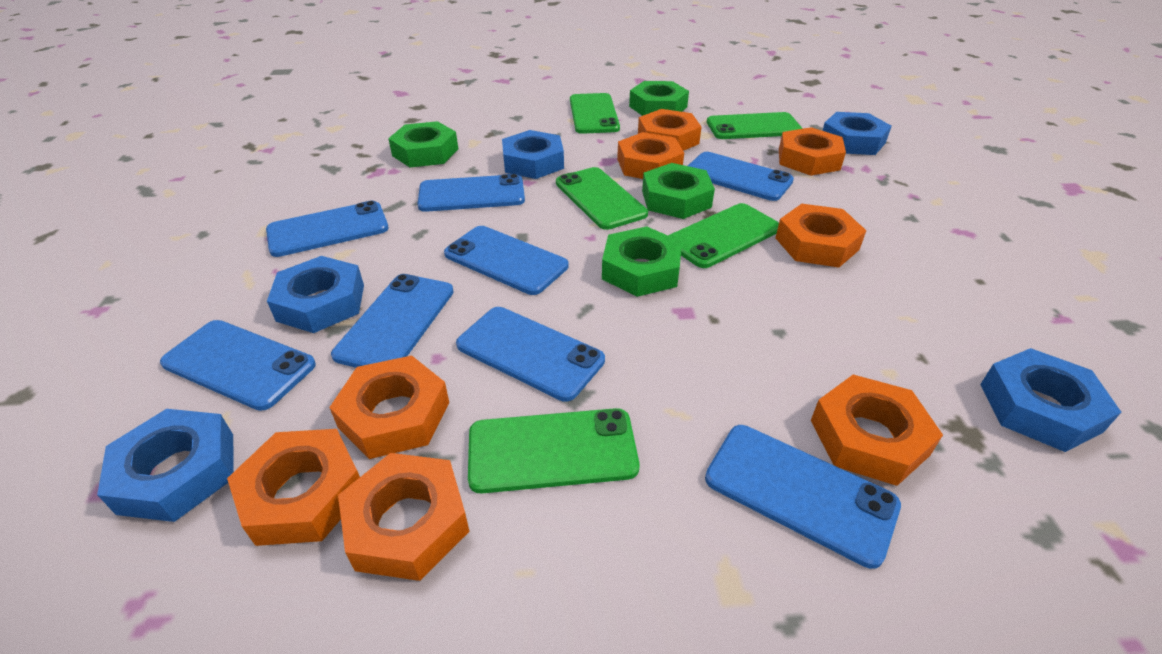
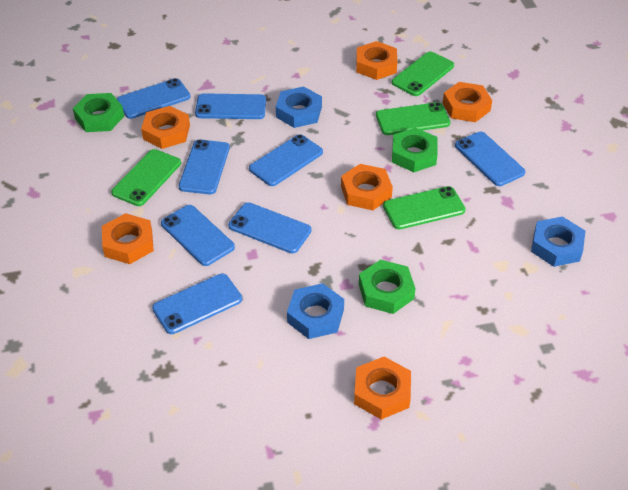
blue nut: 5 -> 3
green nut: 4 -> 3
green phone: 5 -> 4
orange nut: 8 -> 6

